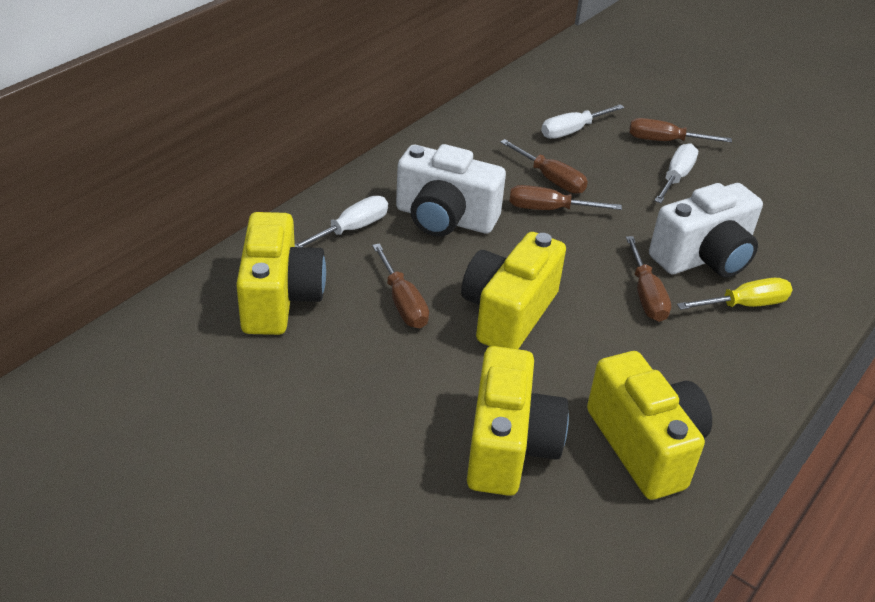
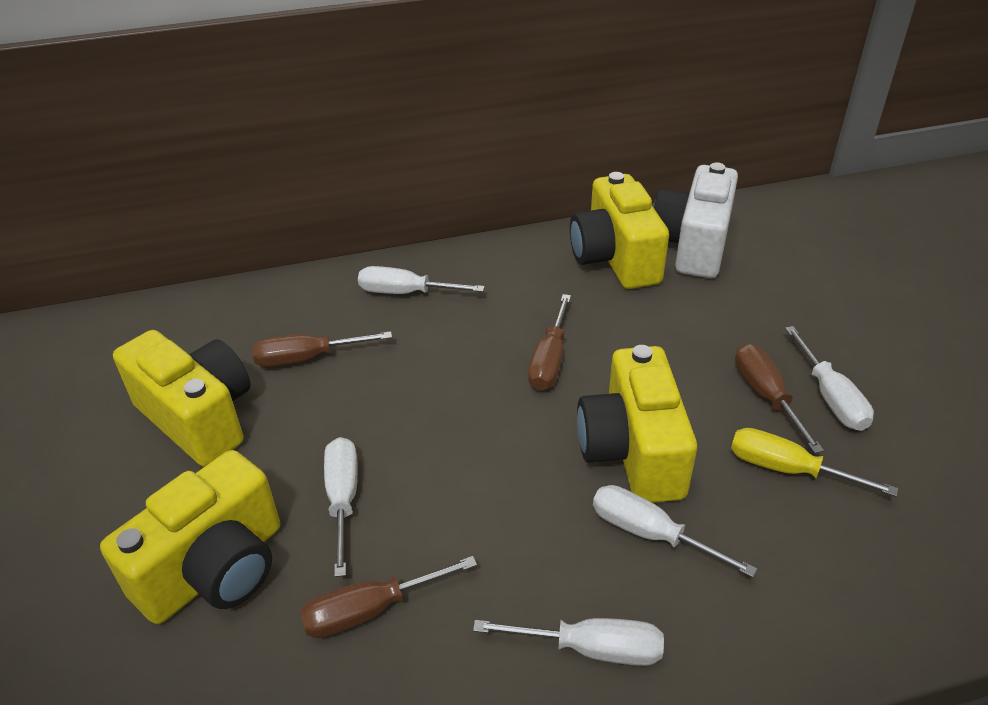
brown screwdriver: 5 -> 4
white camera: 2 -> 1
white screwdriver: 3 -> 5

